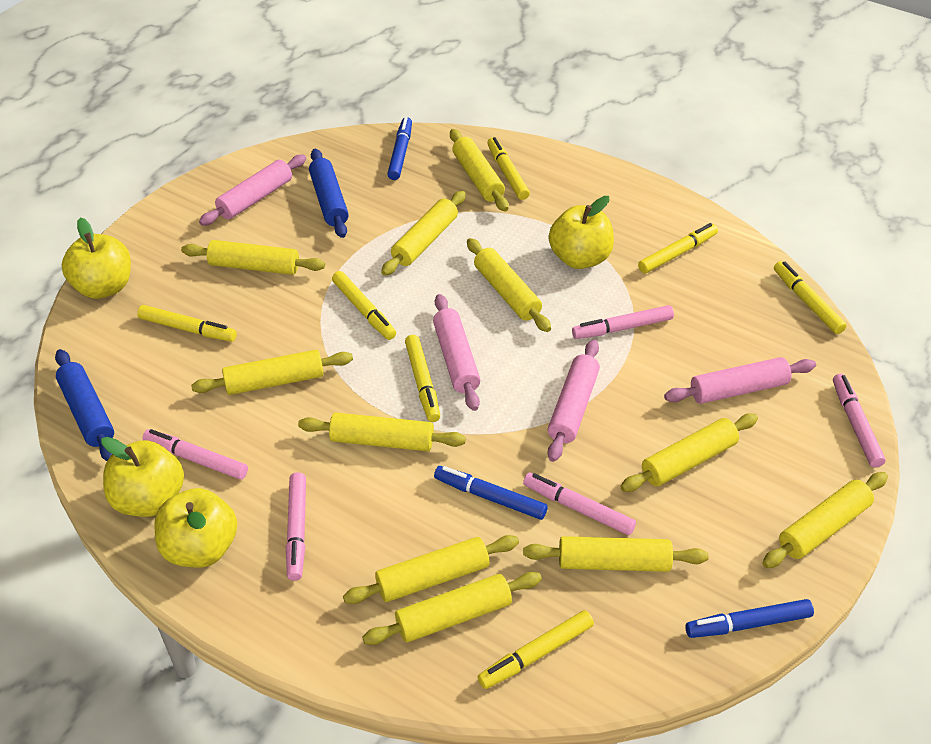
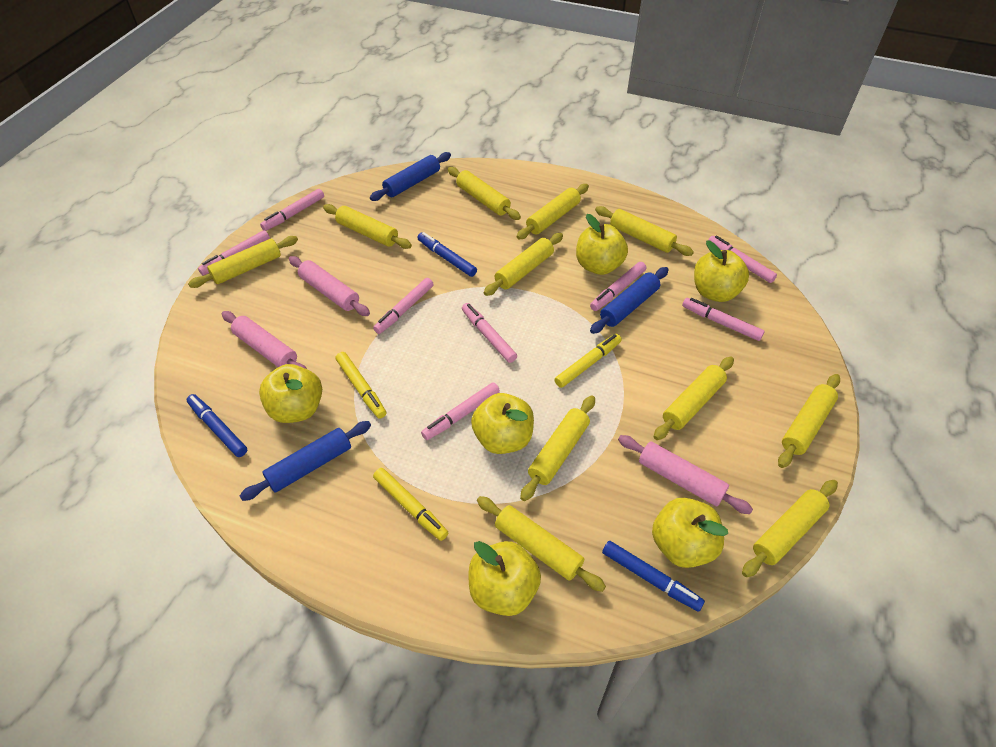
blue rolling pin: 2 -> 3
pink marker: 5 -> 8
pink rolling pin: 4 -> 3
yellow apple: 4 -> 6
yellow marker: 7 -> 3

